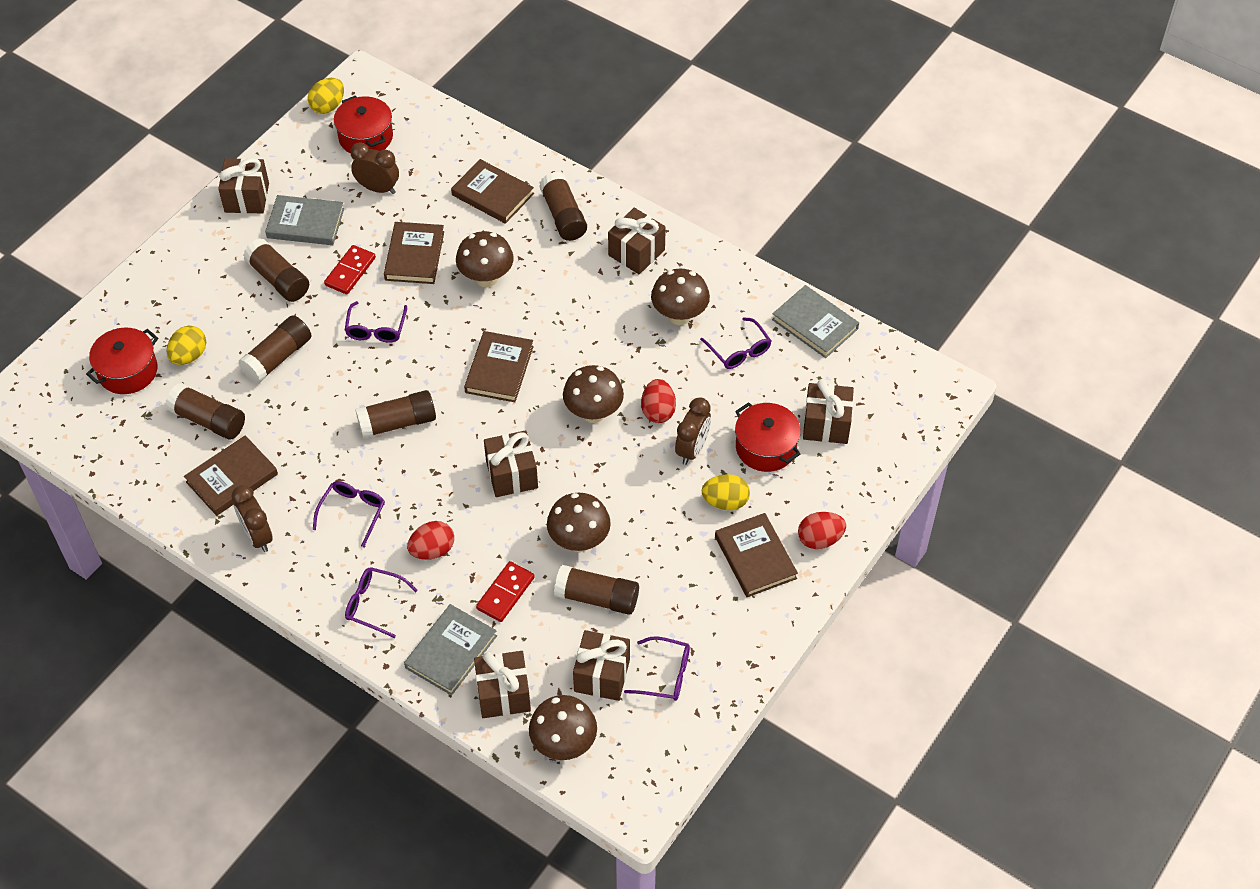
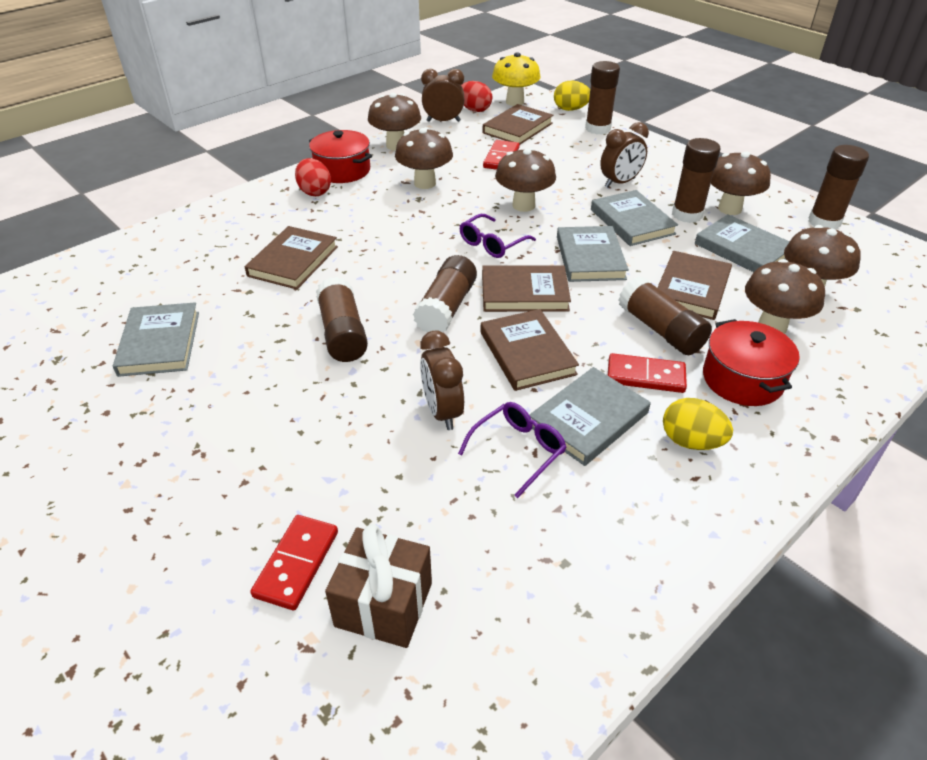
brown gift: 6 -> 1
brown mushroom: 5 -> 6
grey book: 3 -> 5
purple glasses: 5 -> 2
red domino: 2 -> 3
red egg: 3 -> 2
red pot: 3 -> 2
yellow egg: 3 -> 2
yellow mushroom: 0 -> 1

